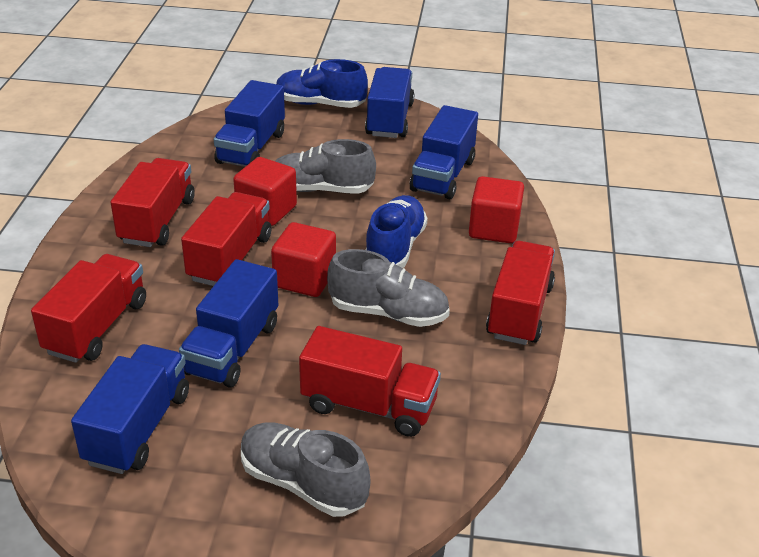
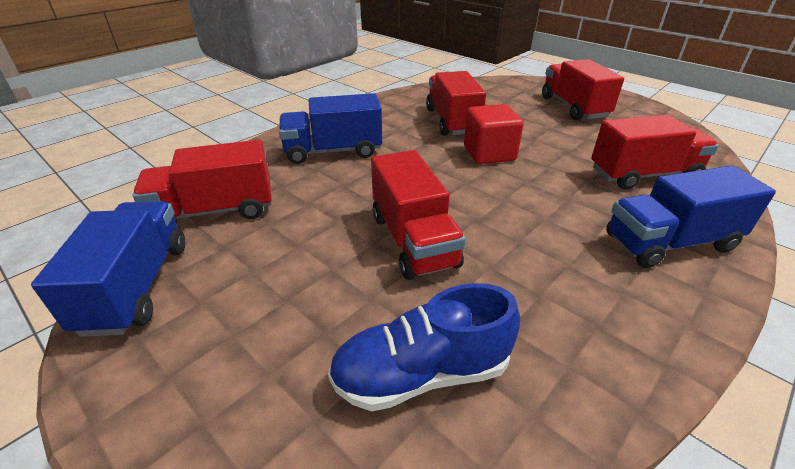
blue shoe: 2 -> 1
blue truck: 5 -> 3
grey shoe: 3 -> 0
red cube: 3 -> 1

